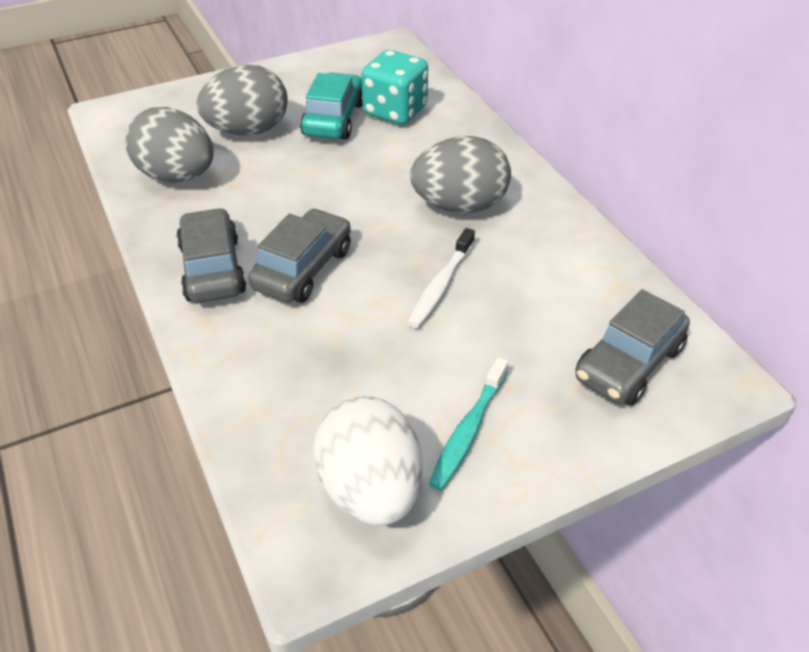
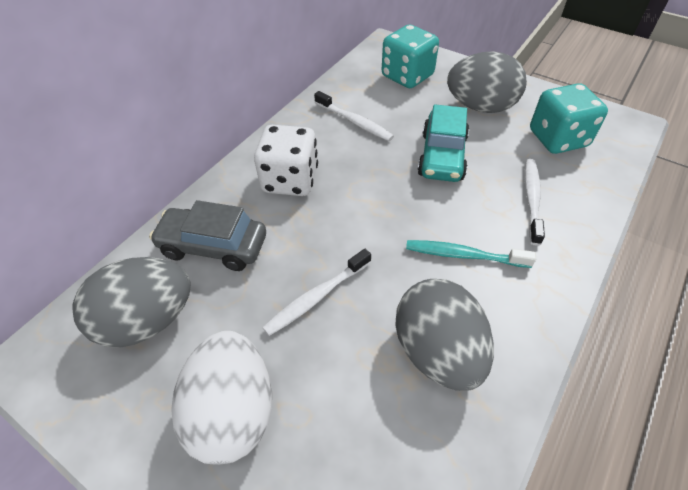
grey car: 3 -> 1
turquoise dice: 1 -> 2
white dice: 0 -> 1
white toothbrush: 1 -> 3

